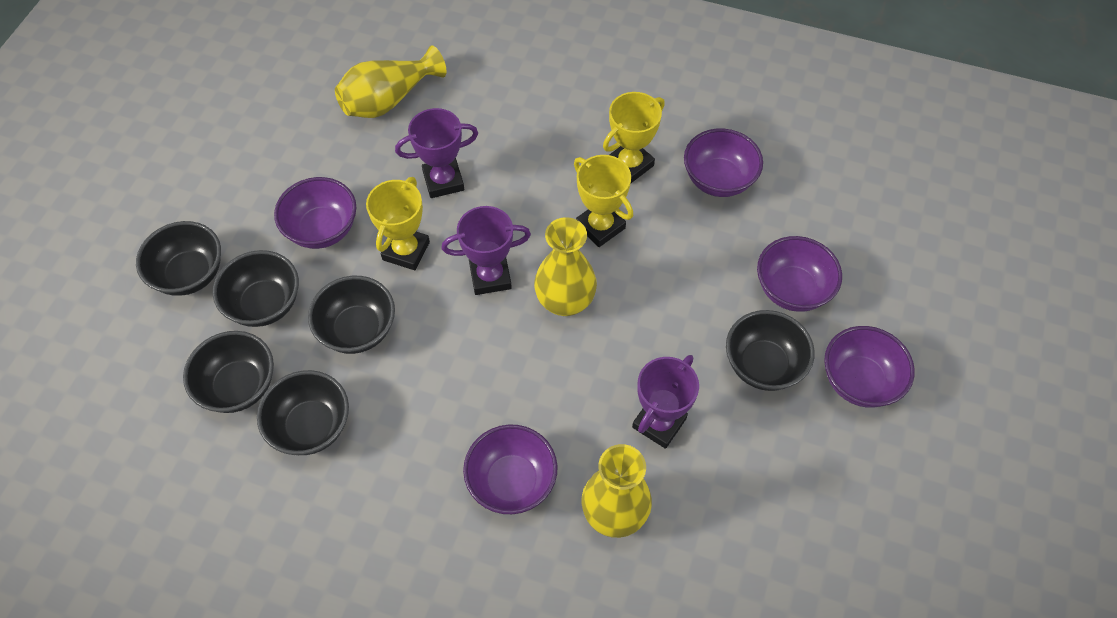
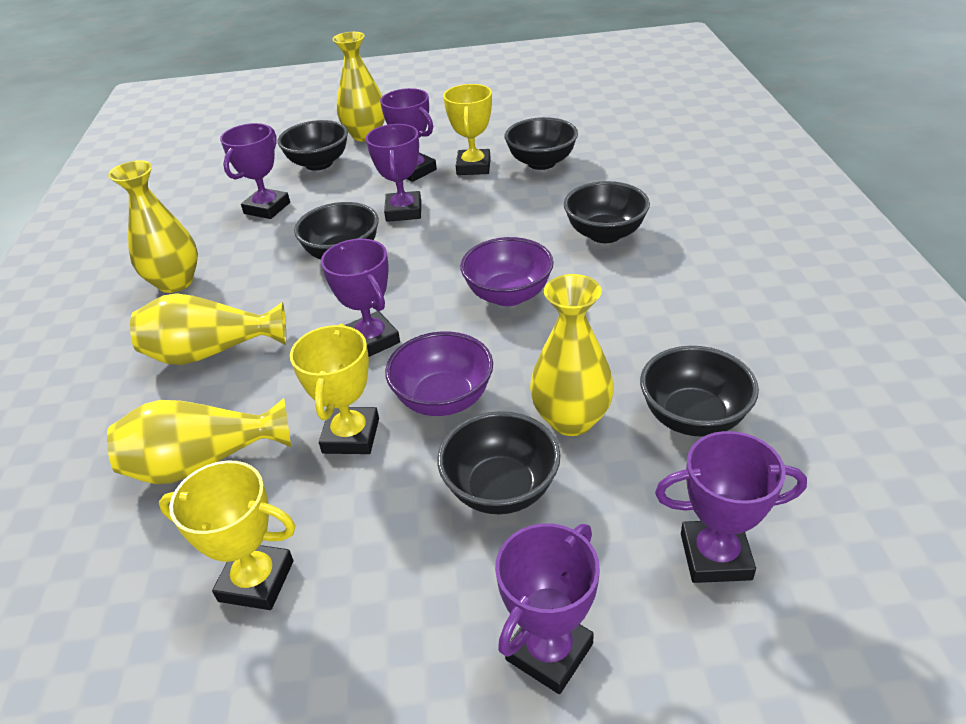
purple bowl: 5 -> 2
purple trophy: 3 -> 6
yellow vase: 3 -> 5

